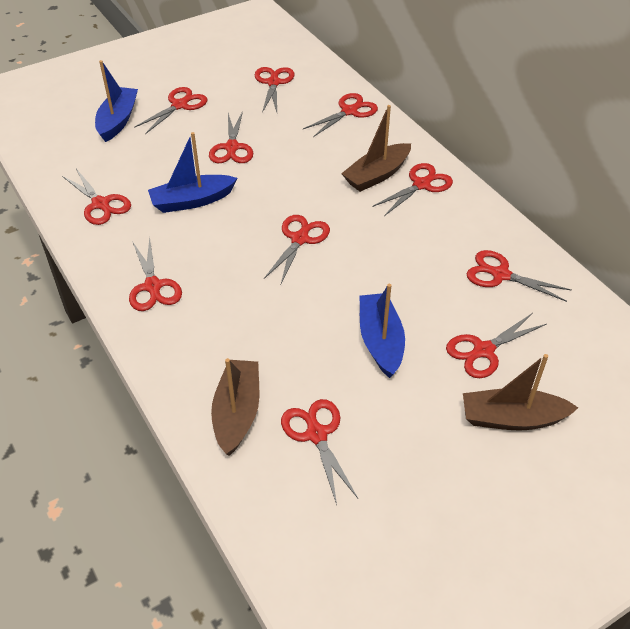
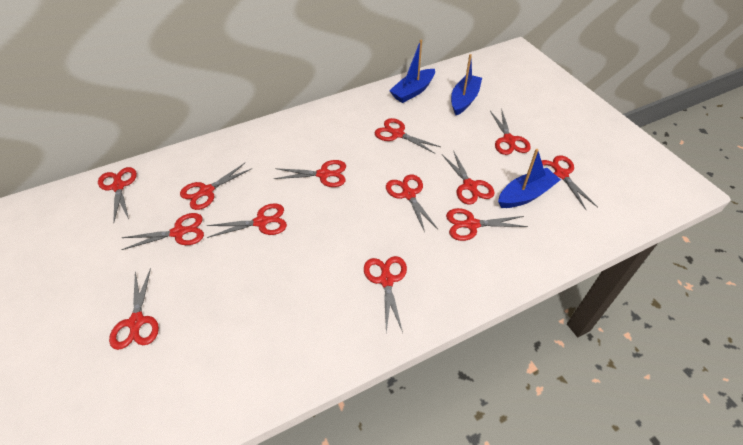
brown boat: 3 -> 0
red scissors: 11 -> 13

